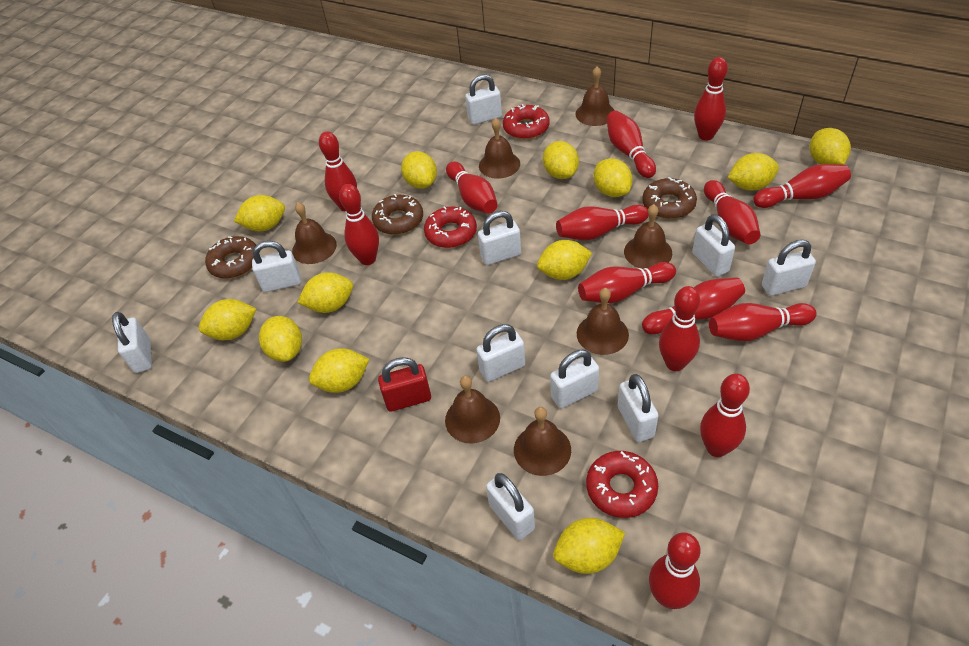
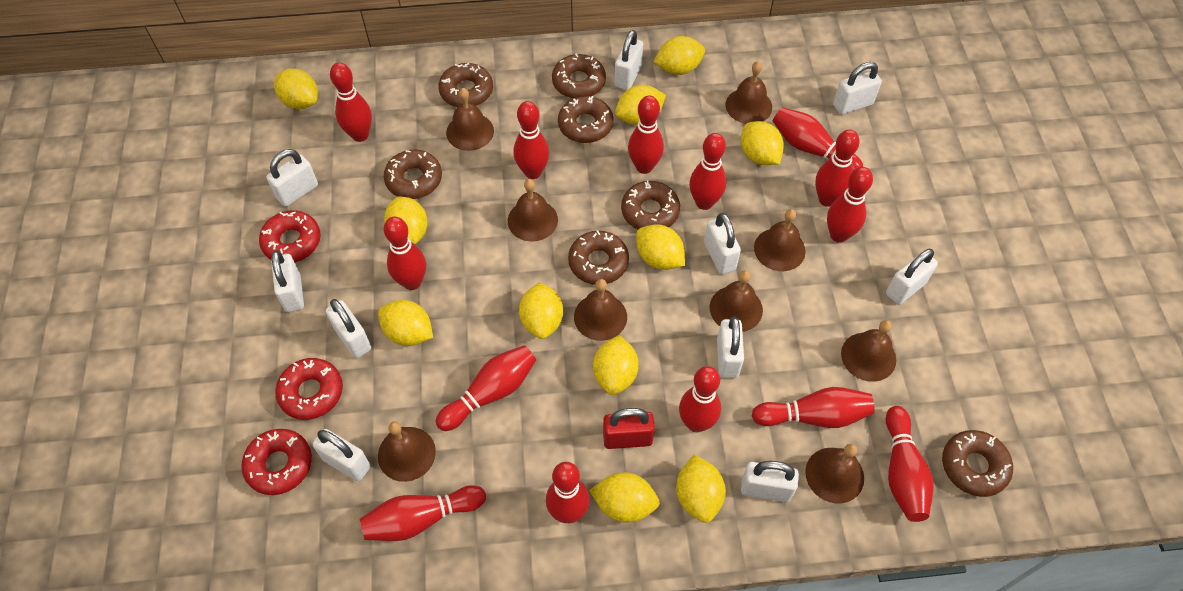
brown bell: 7 -> 9
brown donut: 3 -> 7
yellow lemon: 12 -> 11

